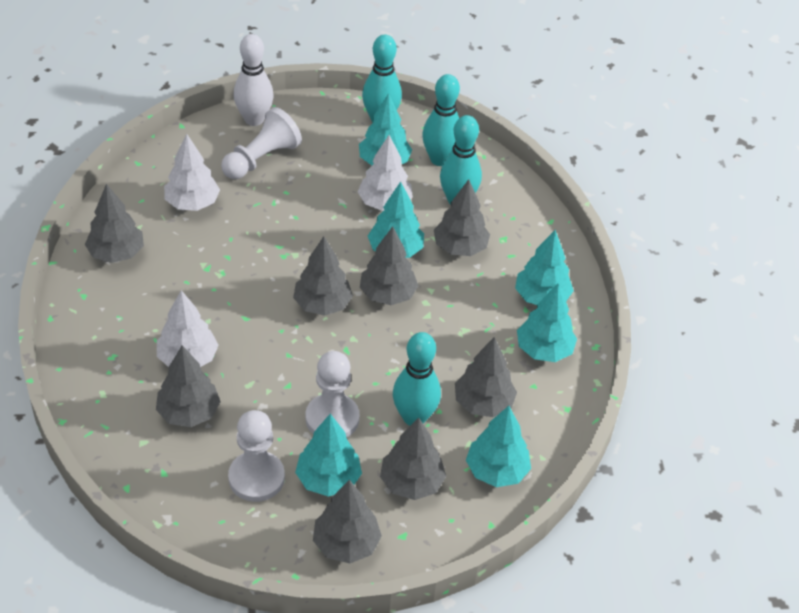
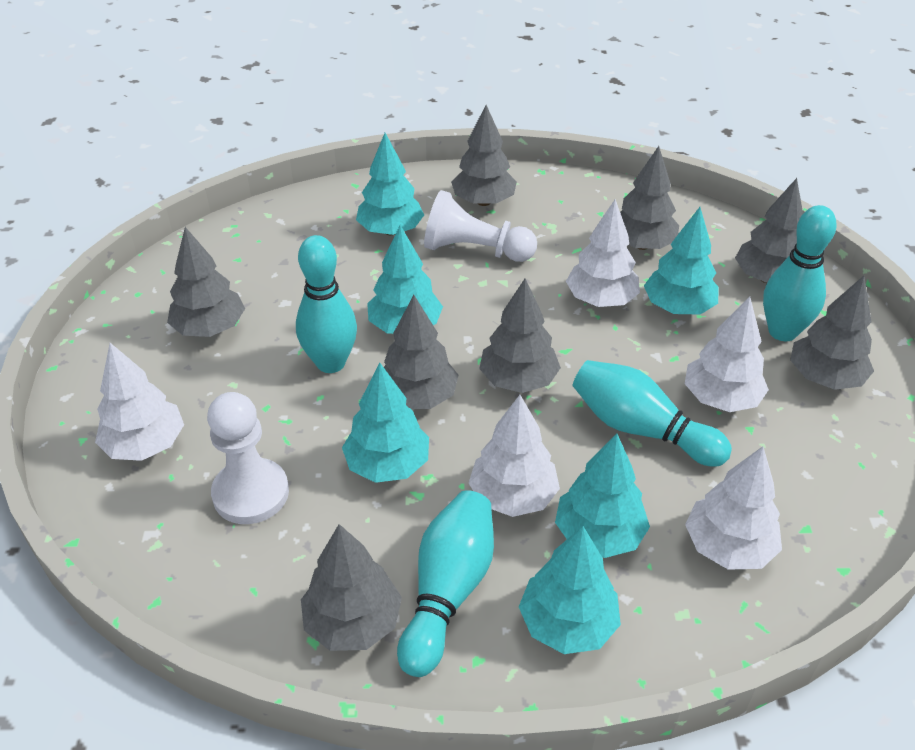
white bowling pin: 1 -> 0
white pawn: 3 -> 2
white tree: 3 -> 5

